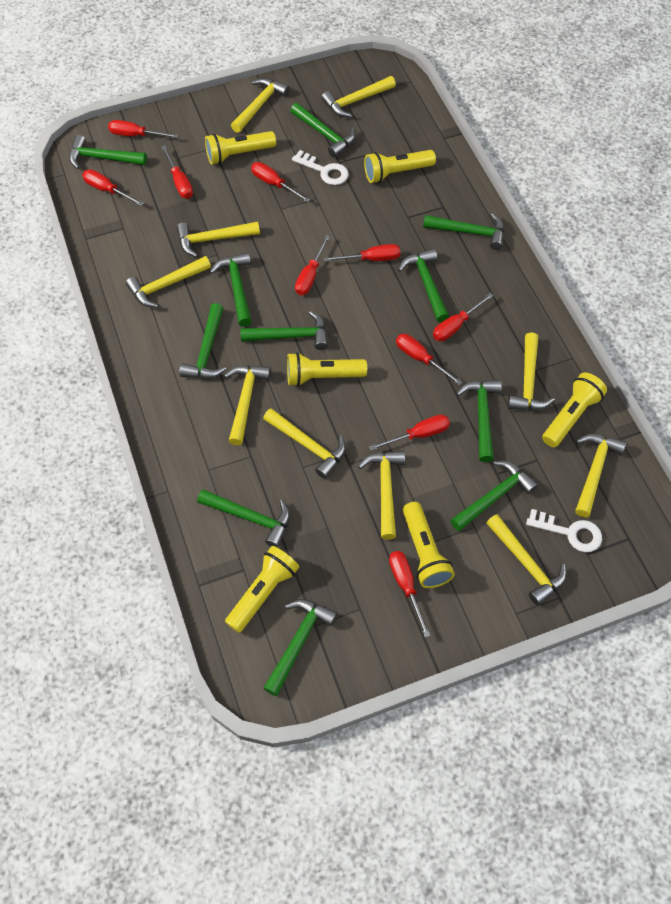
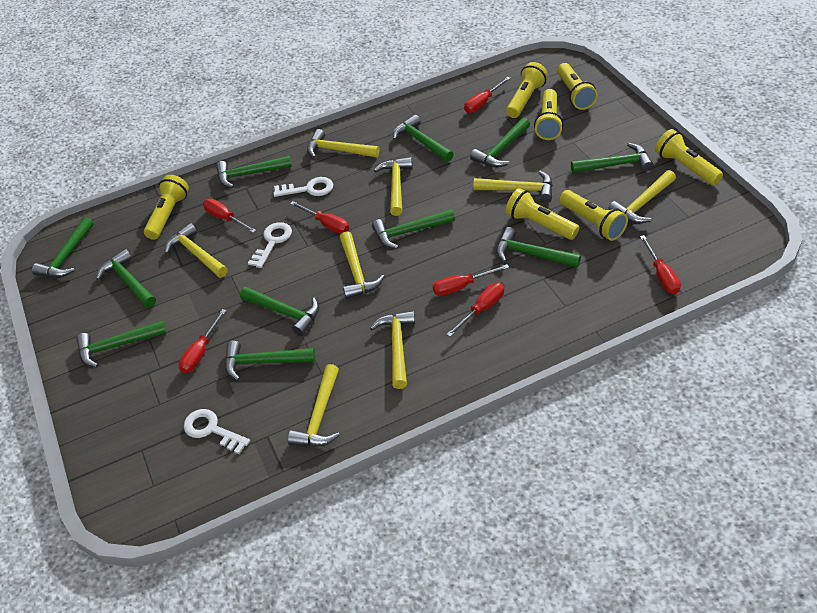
red screwdriver: 10 -> 7
white key: 2 -> 3
yellow flashlight: 6 -> 7
yellow hammer: 10 -> 8

